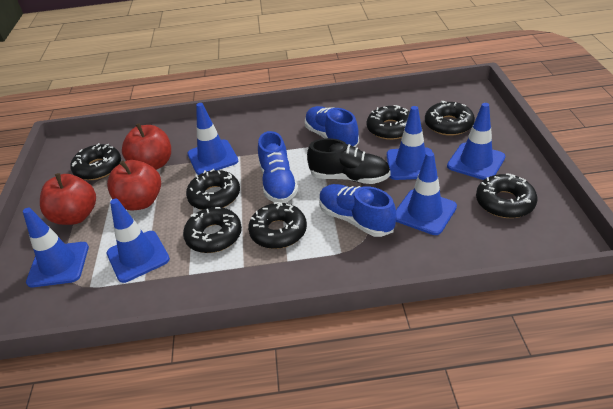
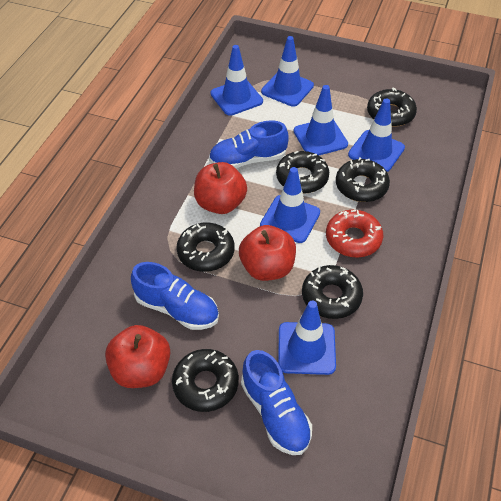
black donut: 7 -> 6
black shoe: 1 -> 0
red donut: 0 -> 1

